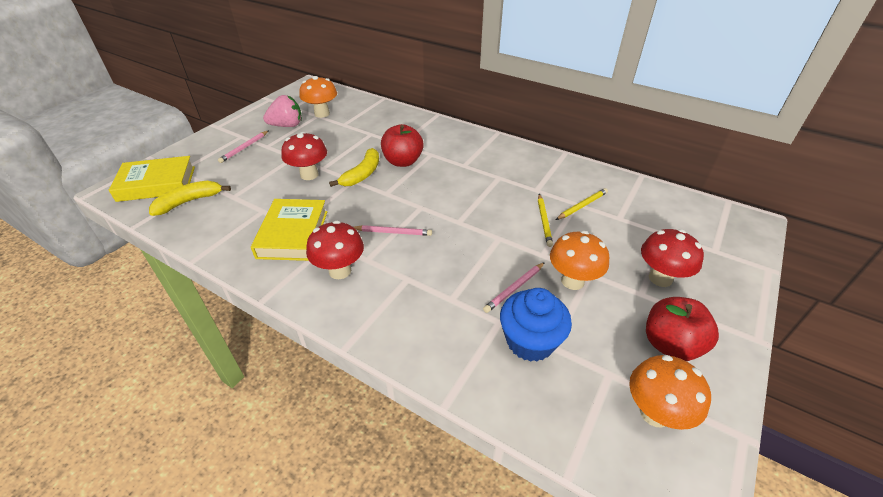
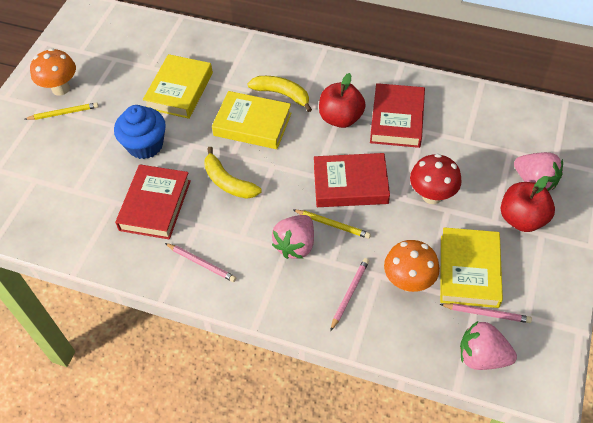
orange mushroom: 3 -> 2
pink strawberry: 1 -> 3
red book: 0 -> 3
red mushroom: 3 -> 1
yellow book: 2 -> 3

